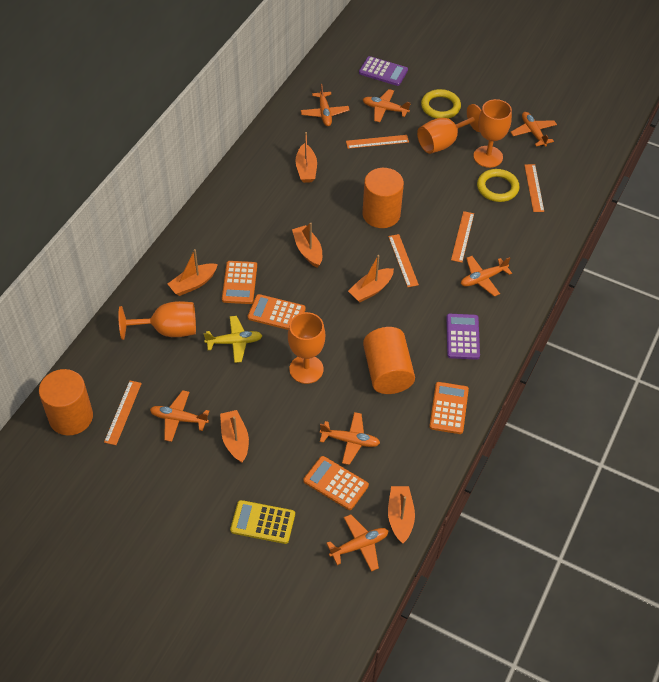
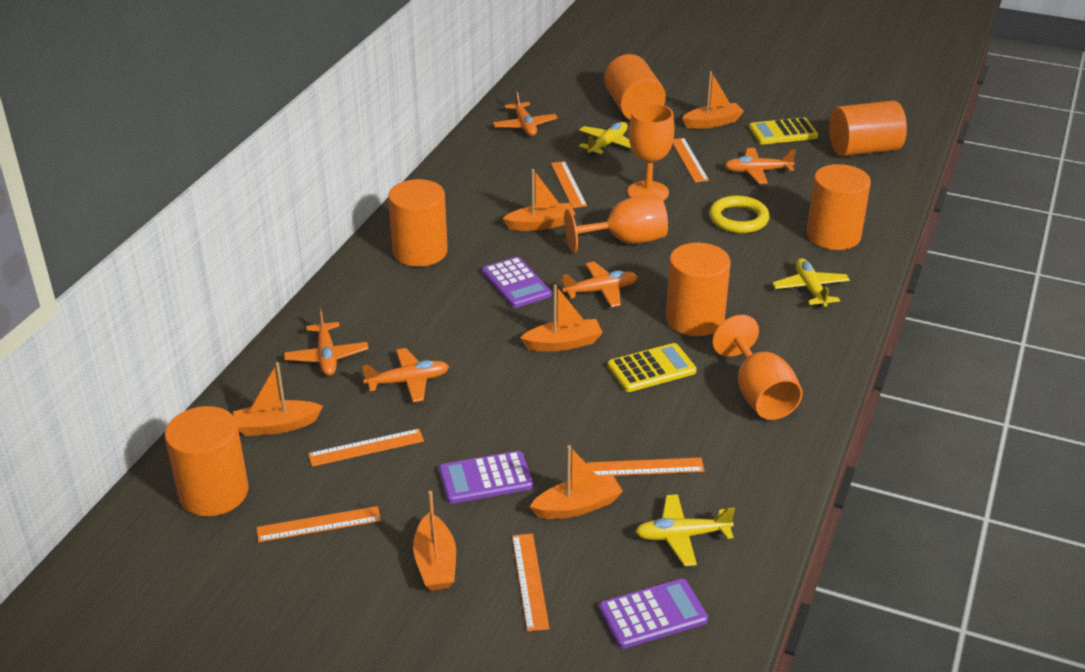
orange calculator: 4 -> 0
orange cylinder: 3 -> 6
orange goblet: 4 -> 3
orange plane: 7 -> 5
orange ruler: 5 -> 6
purple calculator: 2 -> 3
yellow calculator: 1 -> 2
yellow plane: 1 -> 3
yellow ring: 2 -> 1

